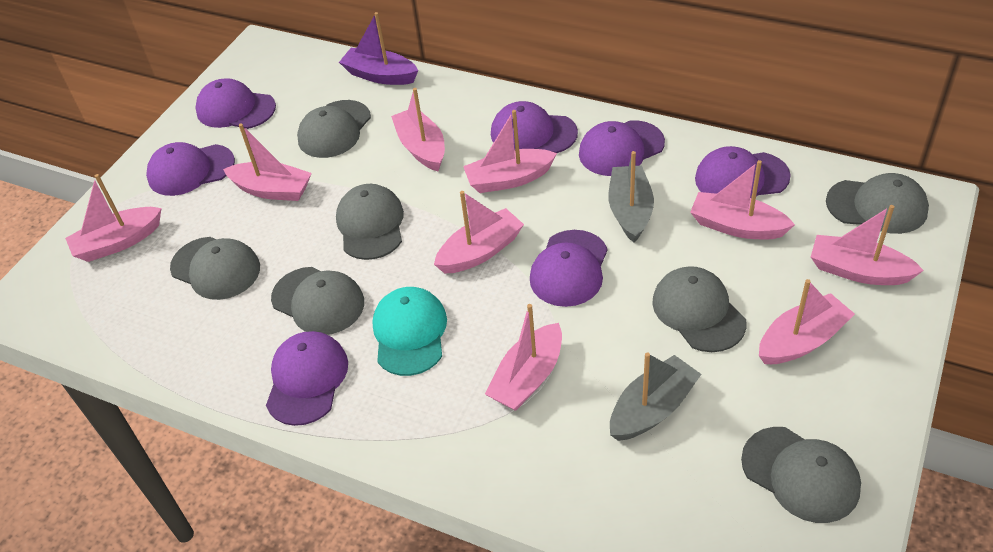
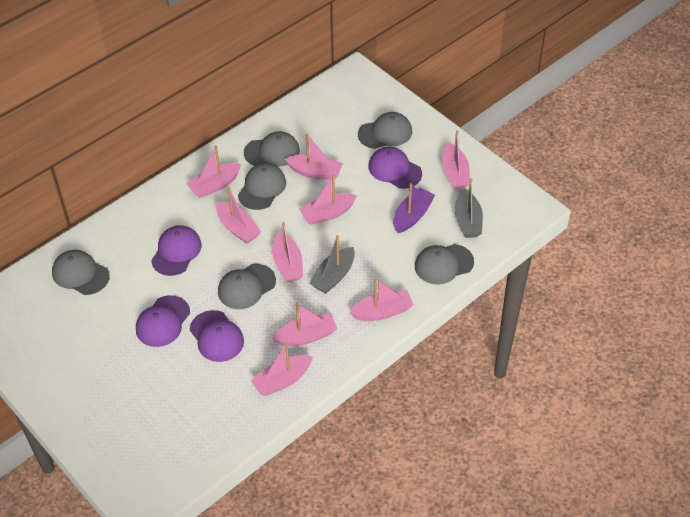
grey cap: 7 -> 6
purple cap: 7 -> 4
turquoise cap: 1 -> 0

